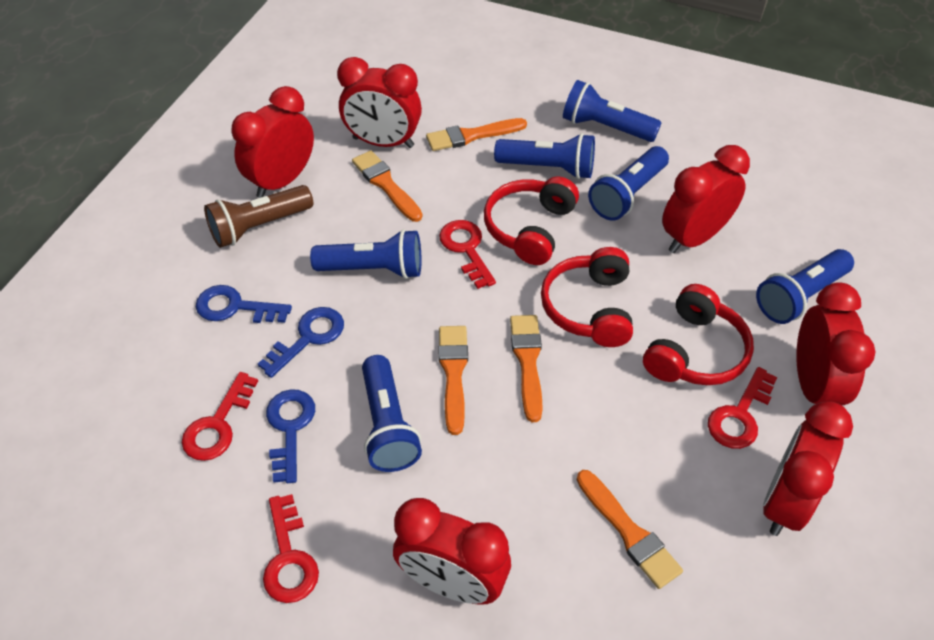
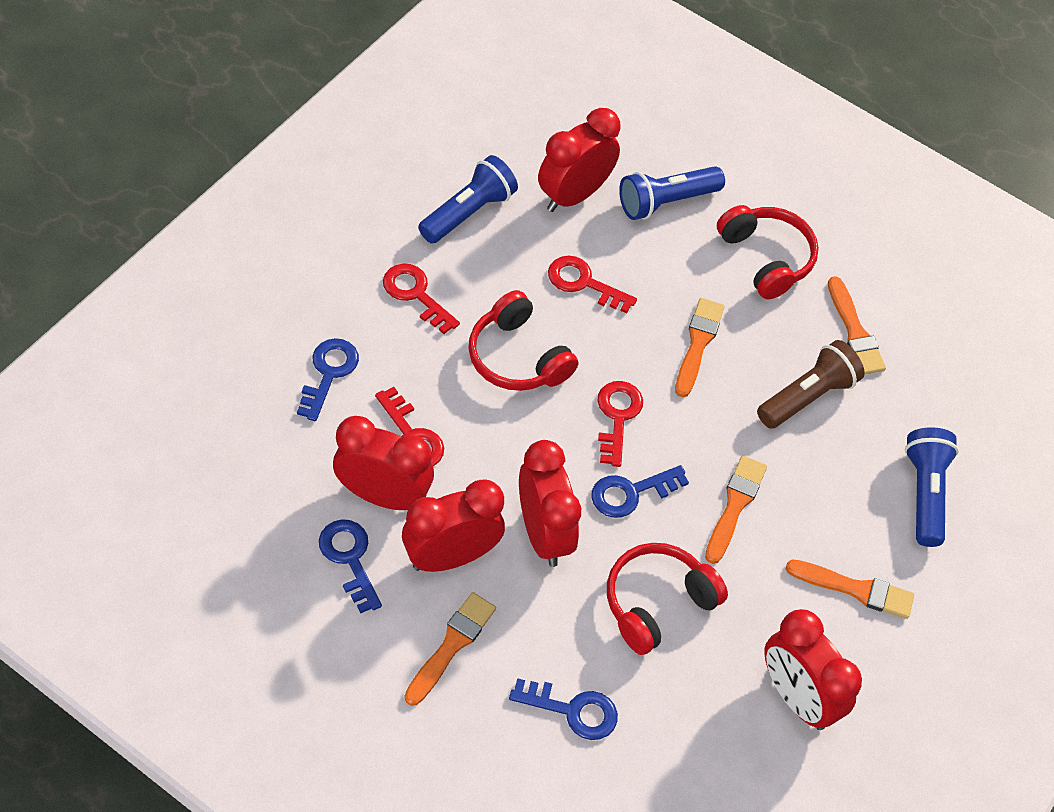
blue flashlight: 6 -> 3
blue key: 3 -> 4
red clock: 6 -> 5

